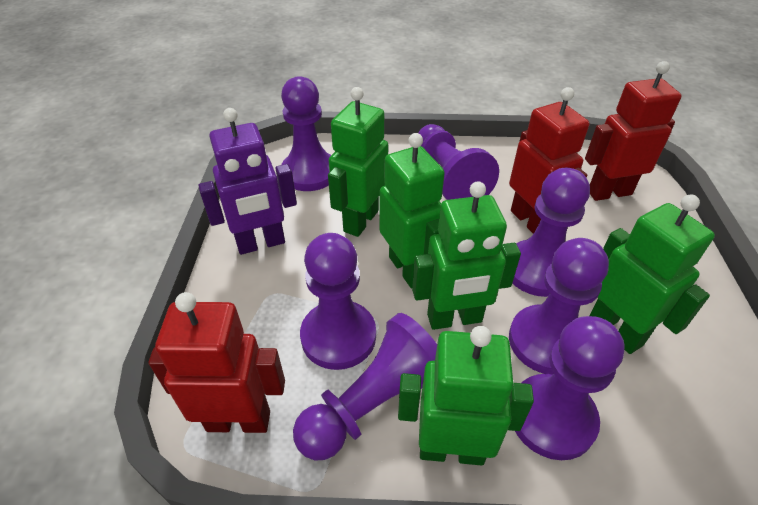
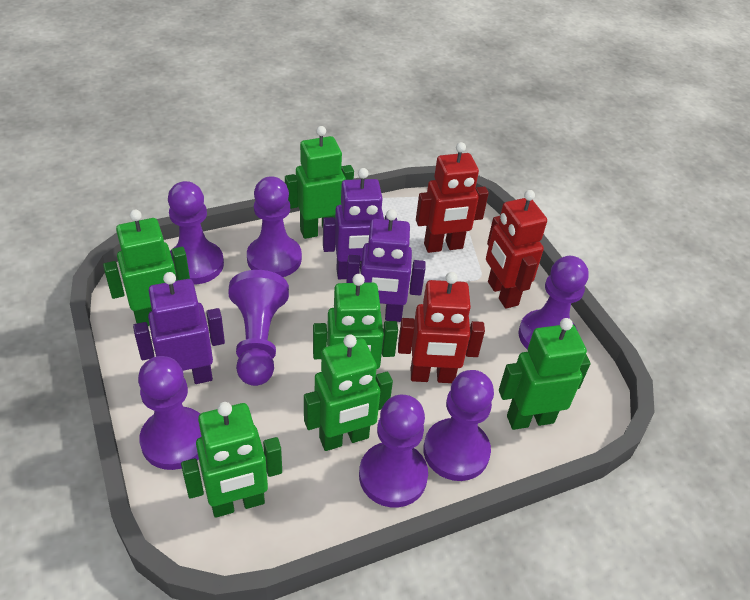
green robot: 5 -> 6
purple robot: 1 -> 3

